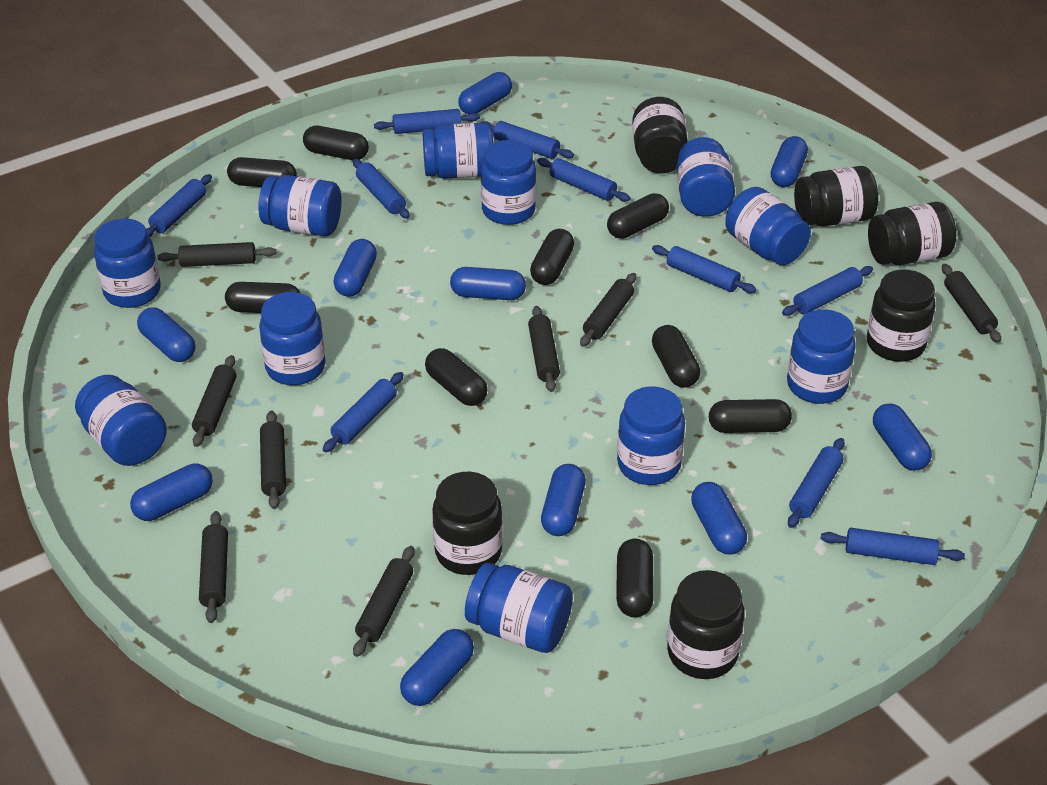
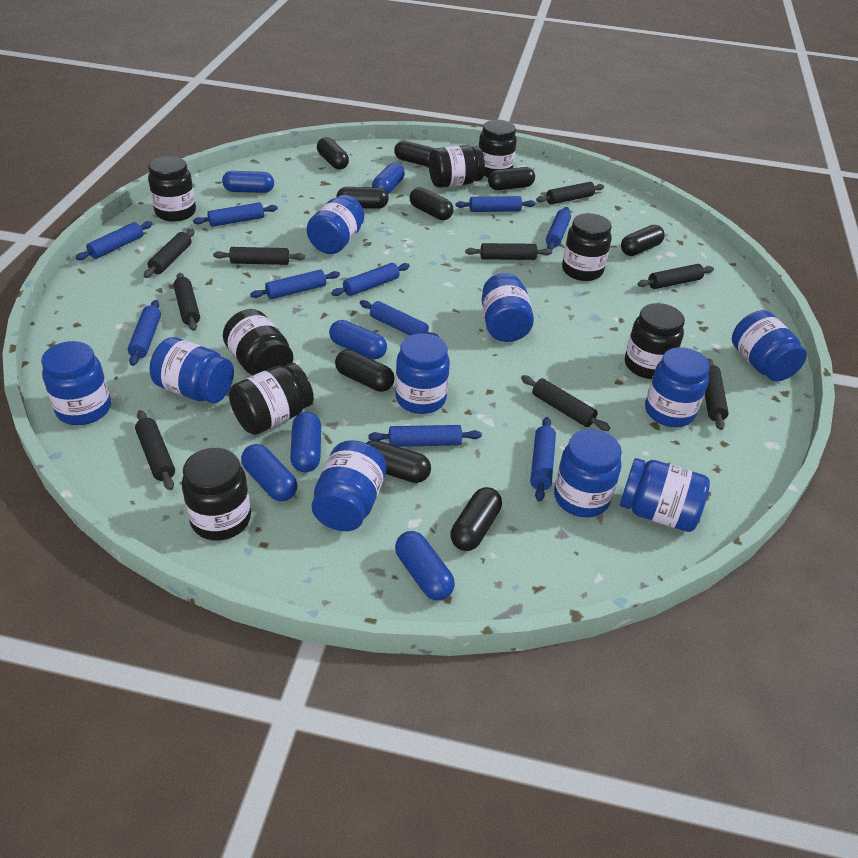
black jar: 6 -> 8
black rolling pin: 8 -> 9
blue capsule: 10 -> 6
blue jar: 11 -> 10

